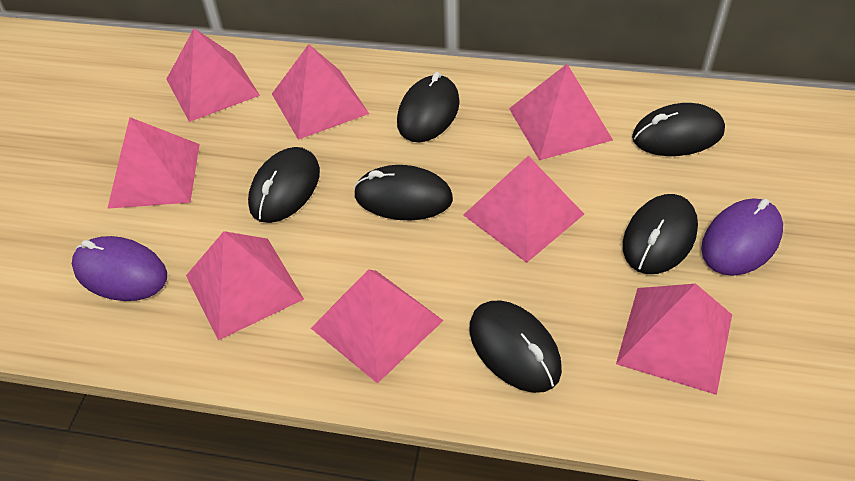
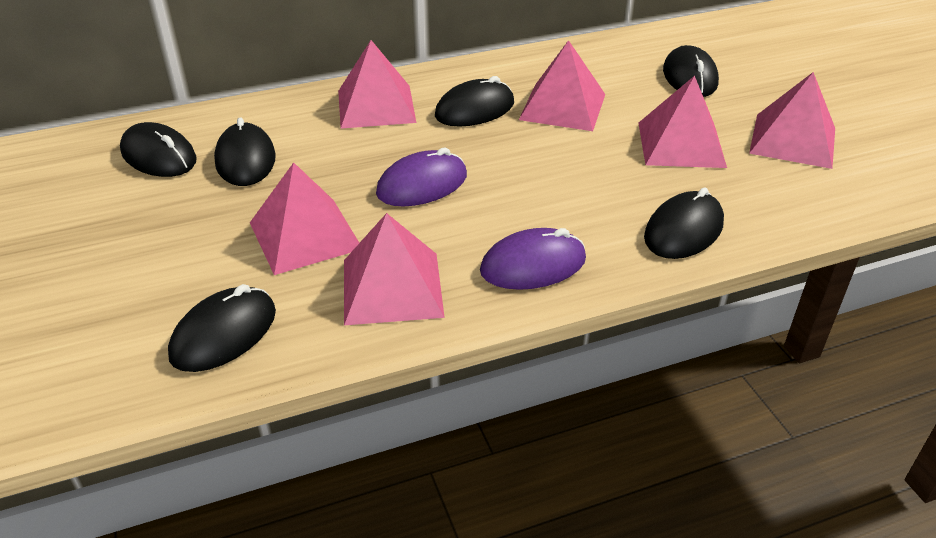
pink pyramid: 8 -> 6

